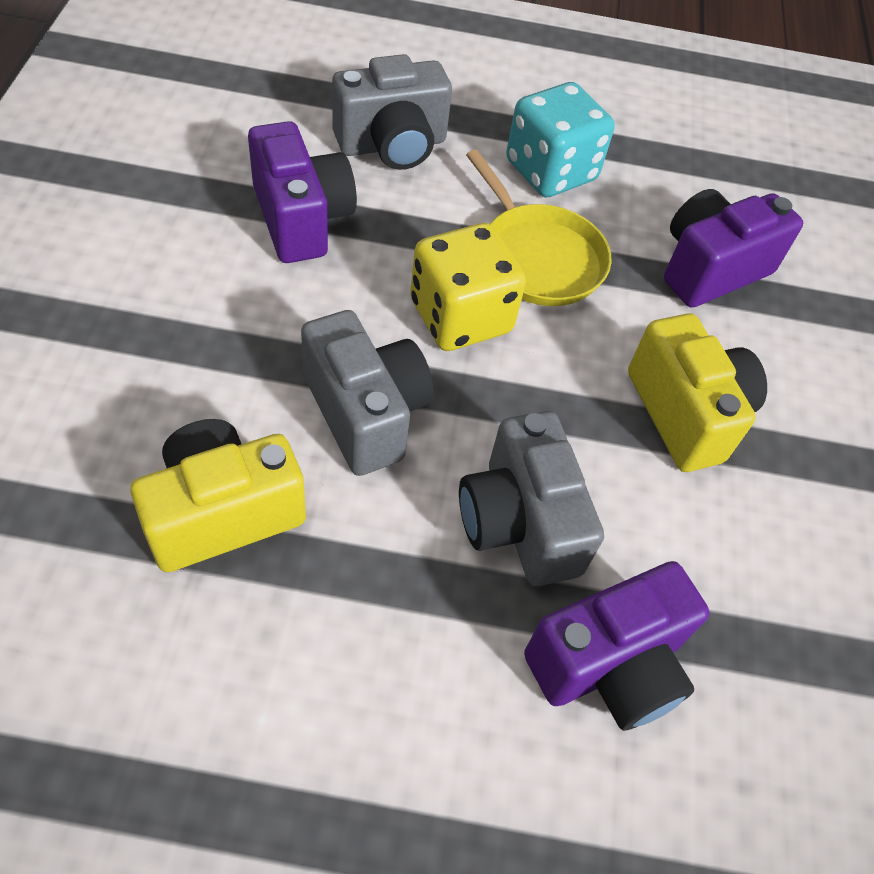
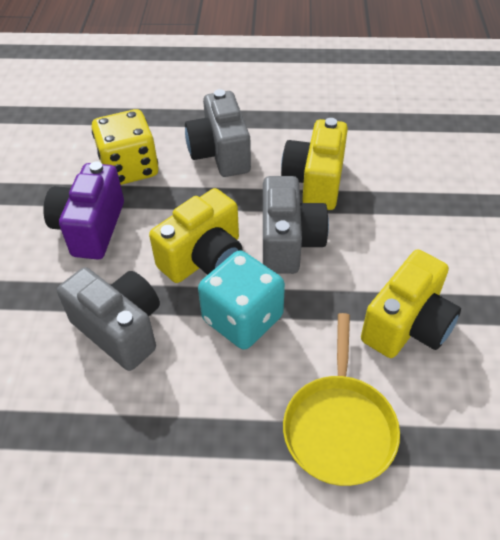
purple camera: 3 -> 1
yellow camera: 2 -> 3

